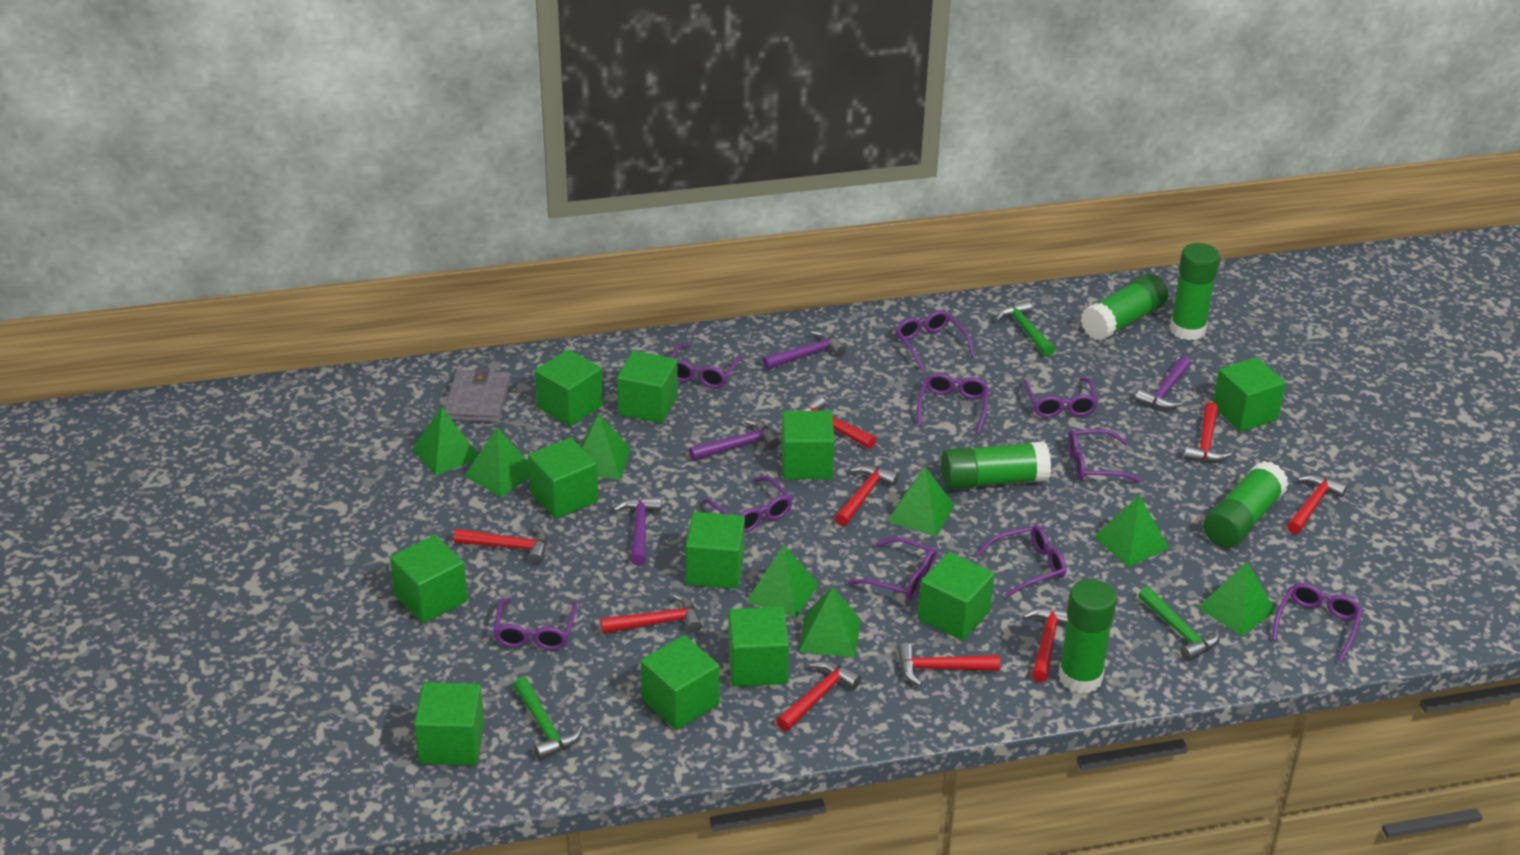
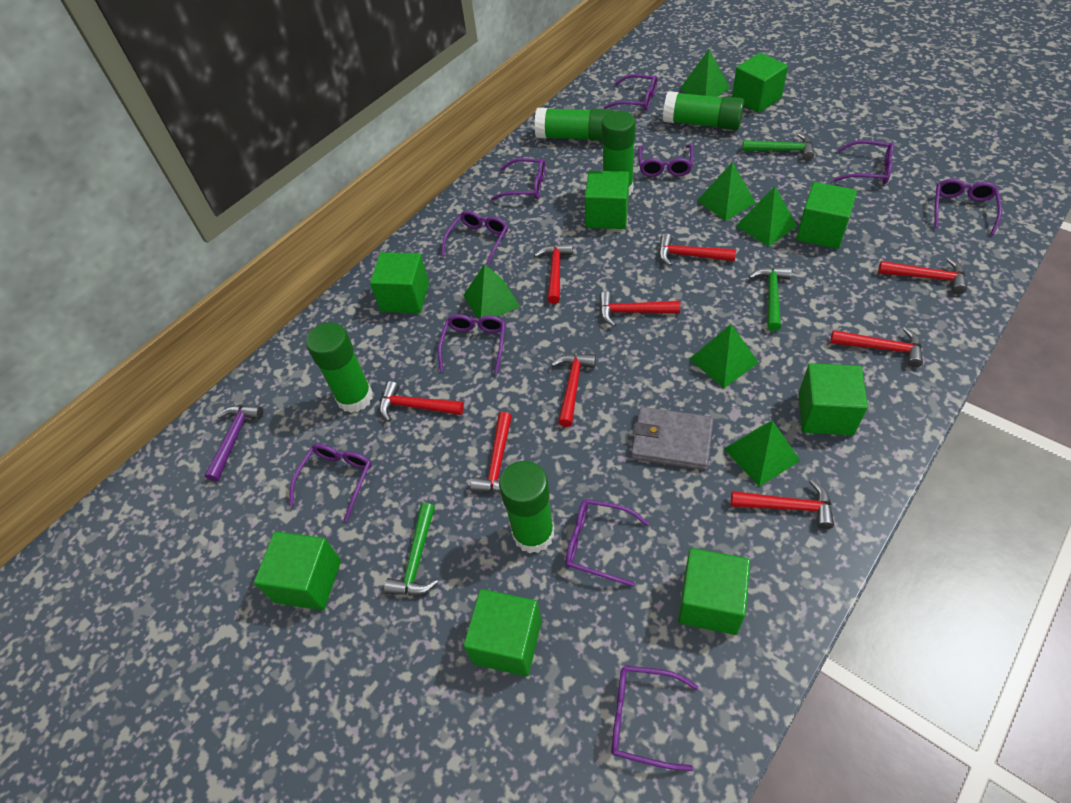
green cube: 11 -> 8
green pyramid: 8 -> 6
purple hammer: 4 -> 1

